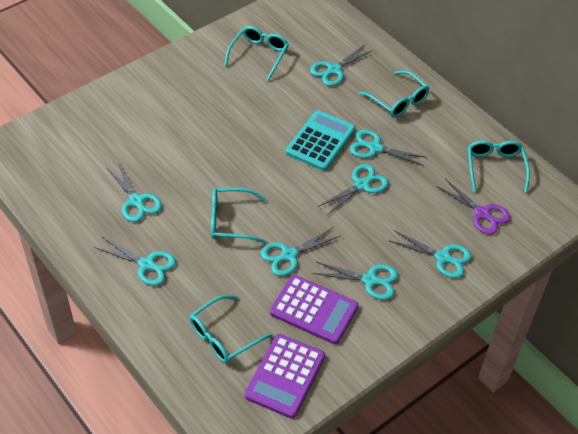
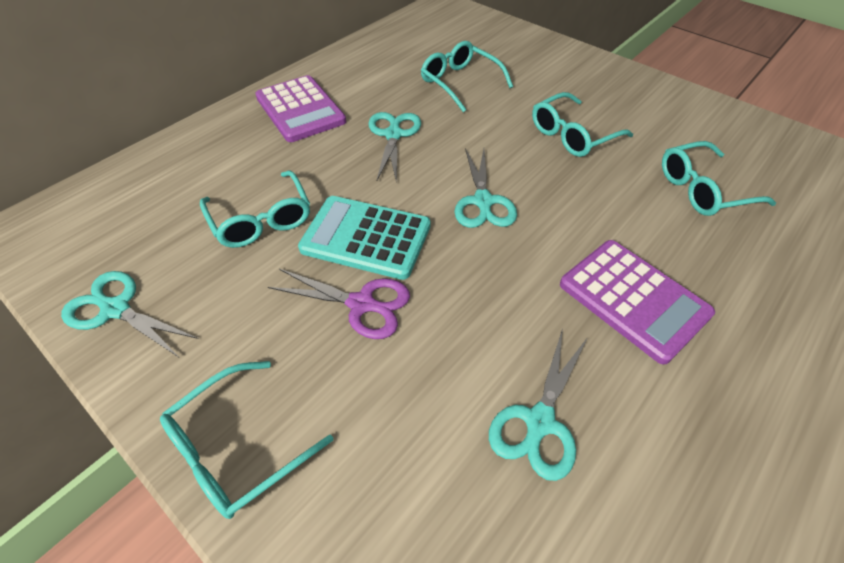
turquoise scissors: 8 -> 4

